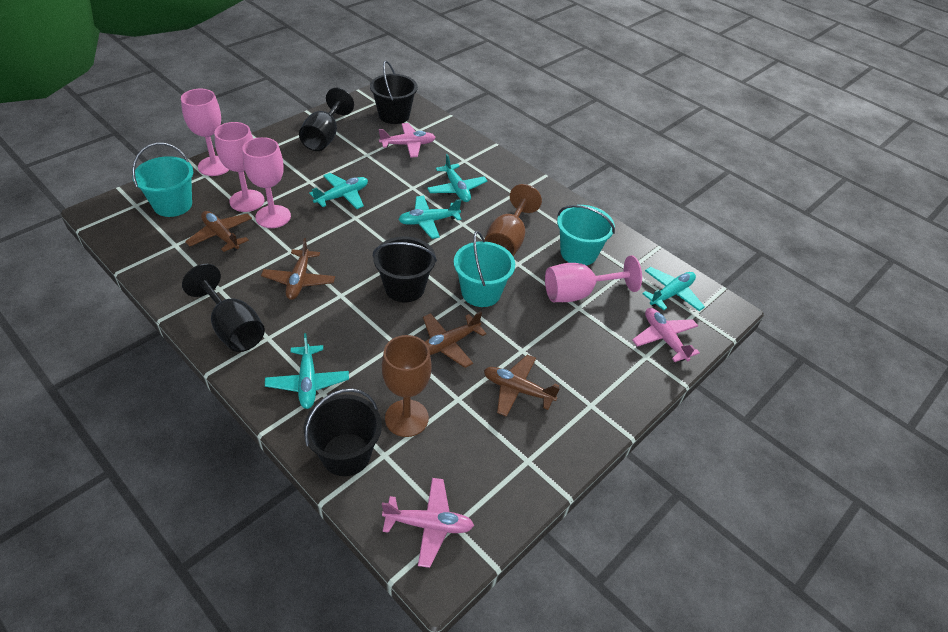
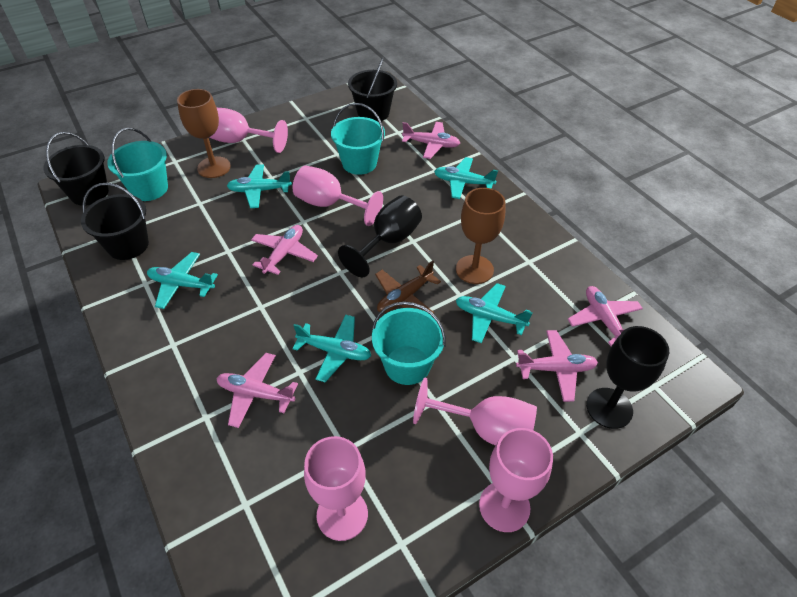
brown plane: 4 -> 1
pink goblet: 4 -> 5
pink plane: 3 -> 5

